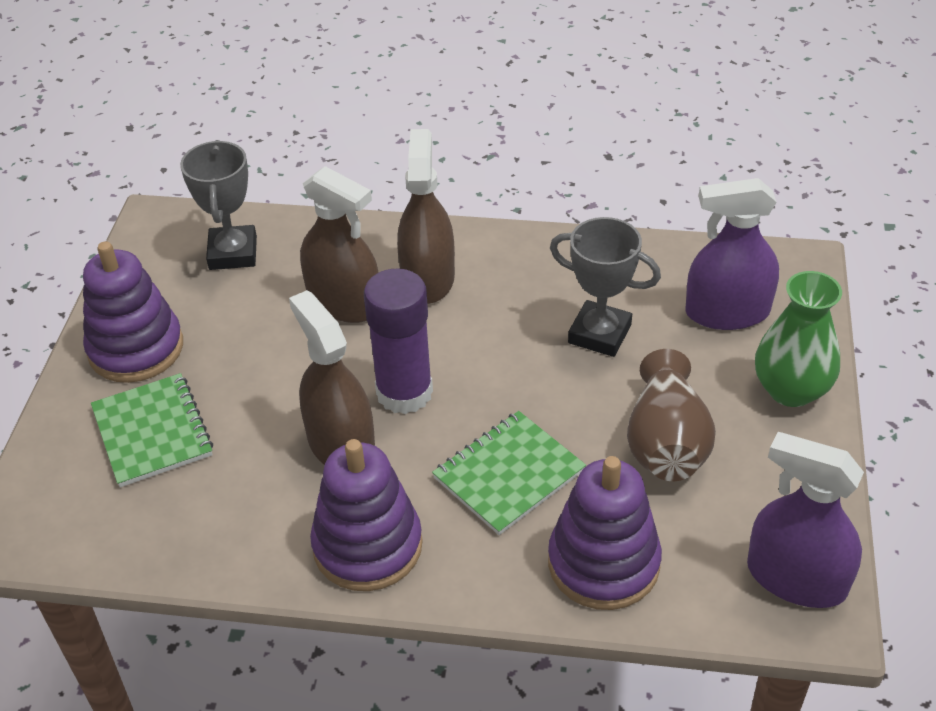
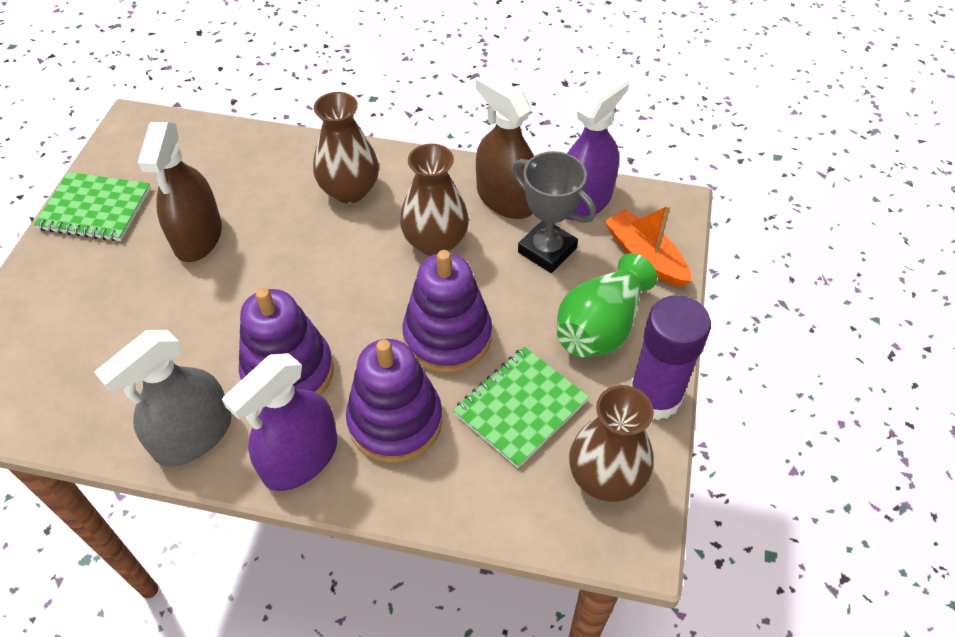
brown spray bottle: 3 -> 2
brown vase: 1 -> 3
grey spray bottle: 0 -> 1
grey trophy: 2 -> 1
orange boat: 0 -> 1

